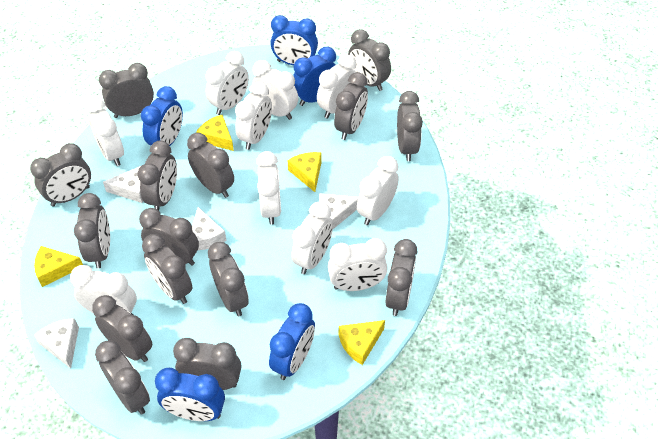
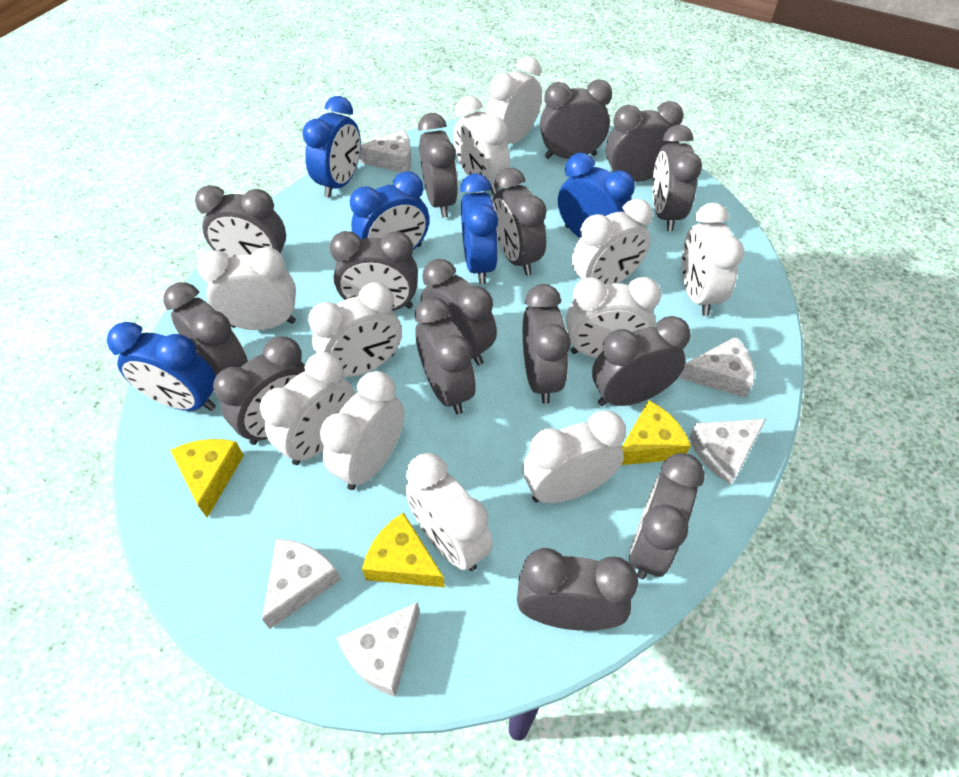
white cheese: 4 -> 5
white clock: 10 -> 11
yellow cheese: 4 -> 3

